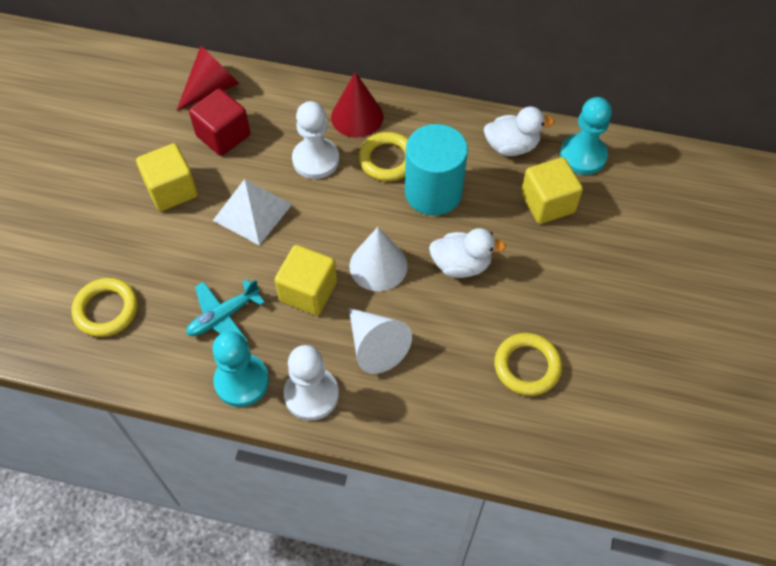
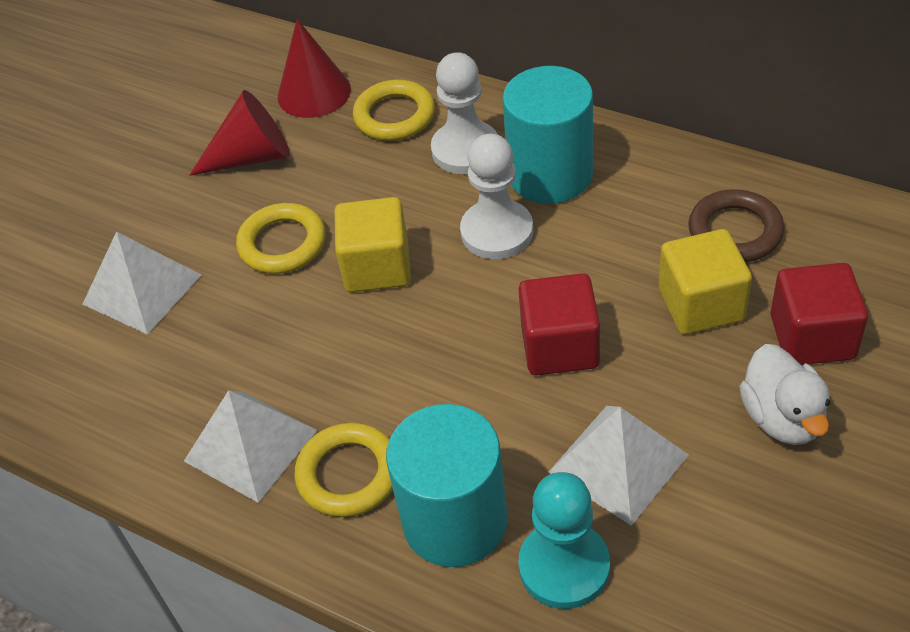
brown ring: 0 -> 1
red cube: 1 -> 2
turquoise cylinder: 1 -> 2
turquoise pawn: 2 -> 1
turquoise plane: 1 -> 0
white cone: 2 -> 0
white duck: 2 -> 1
white pyramid: 1 -> 3
yellow cube: 3 -> 2

